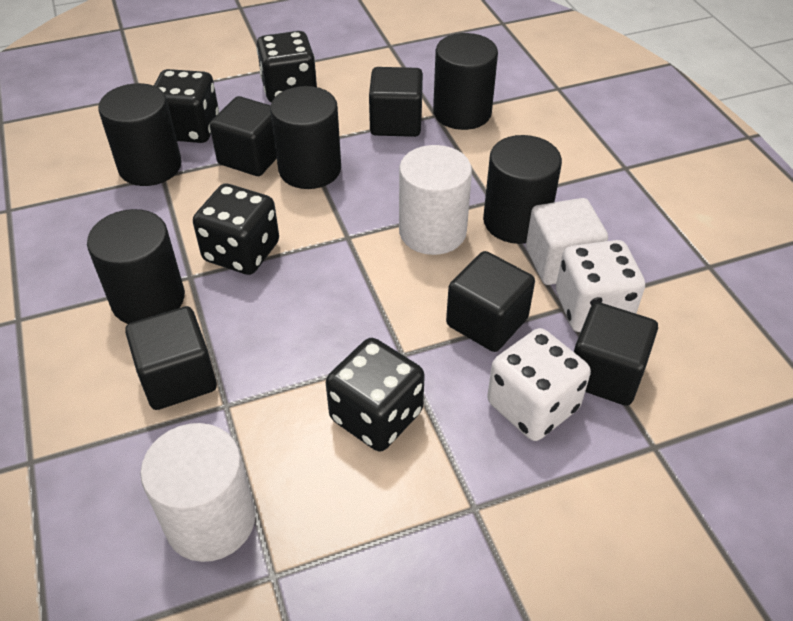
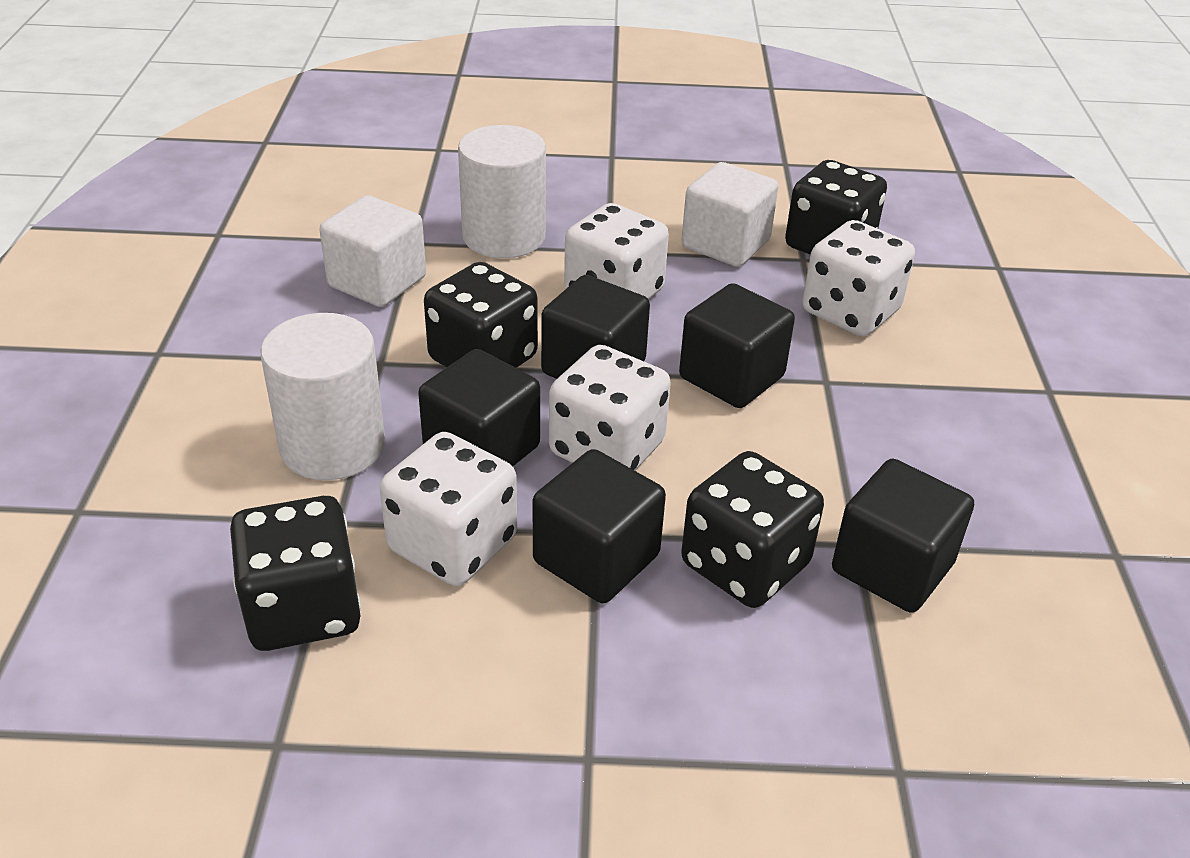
black cylinder: 5 -> 0
white cube: 1 -> 2
white dice: 2 -> 4

